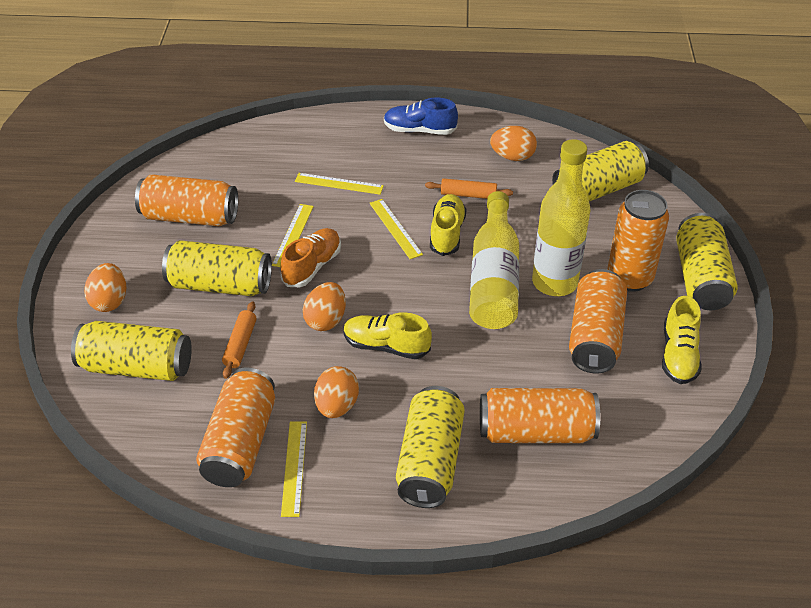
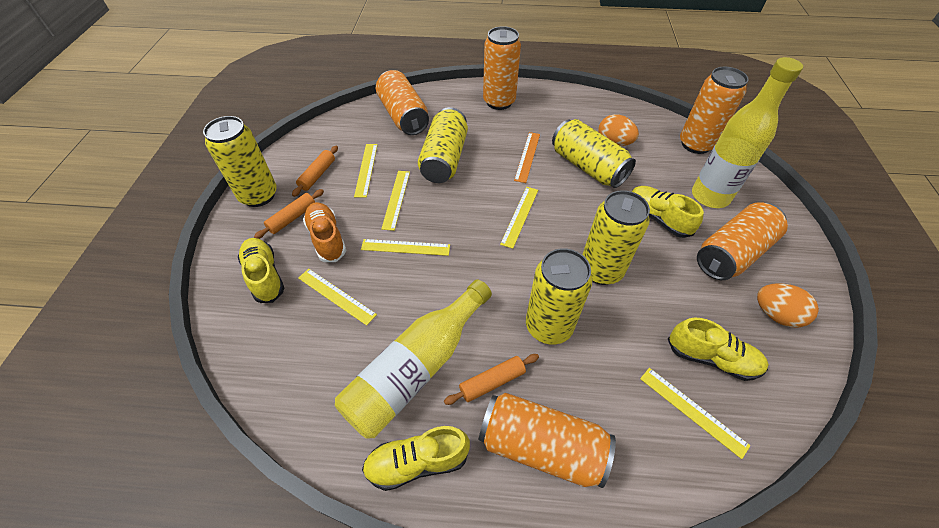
blue shoe: 1 -> 0
orange egg: 4 -> 2
orange rolling pin: 2 -> 3
orange ruler: 0 -> 1
yellow ruler: 4 -> 6
yellow shoe: 3 -> 4

